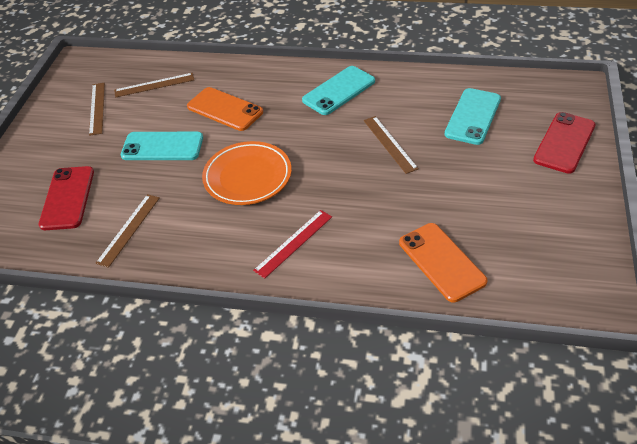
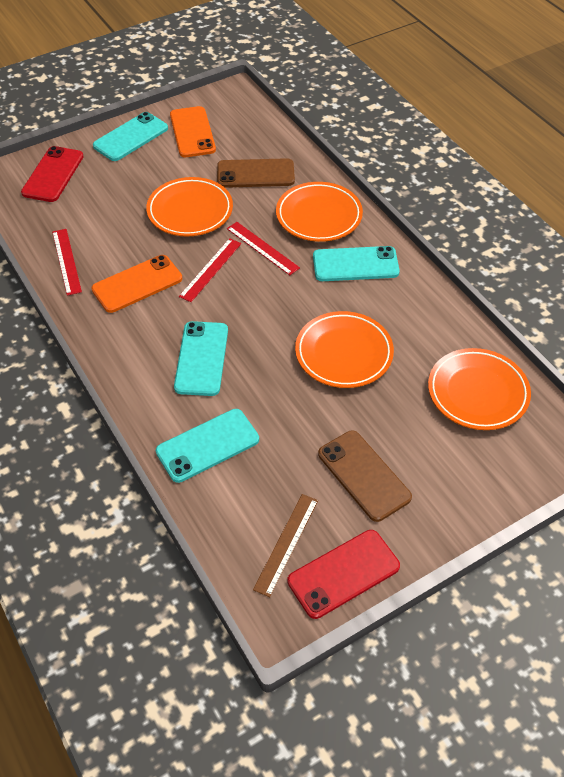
brown phone: 0 -> 2
brown ruler: 4 -> 1
orange plate: 1 -> 4
red ruler: 1 -> 3
turquoise phone: 3 -> 4

